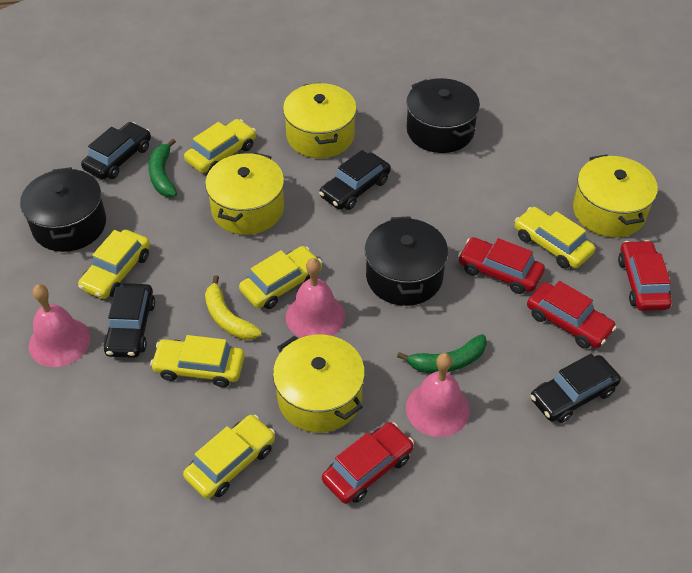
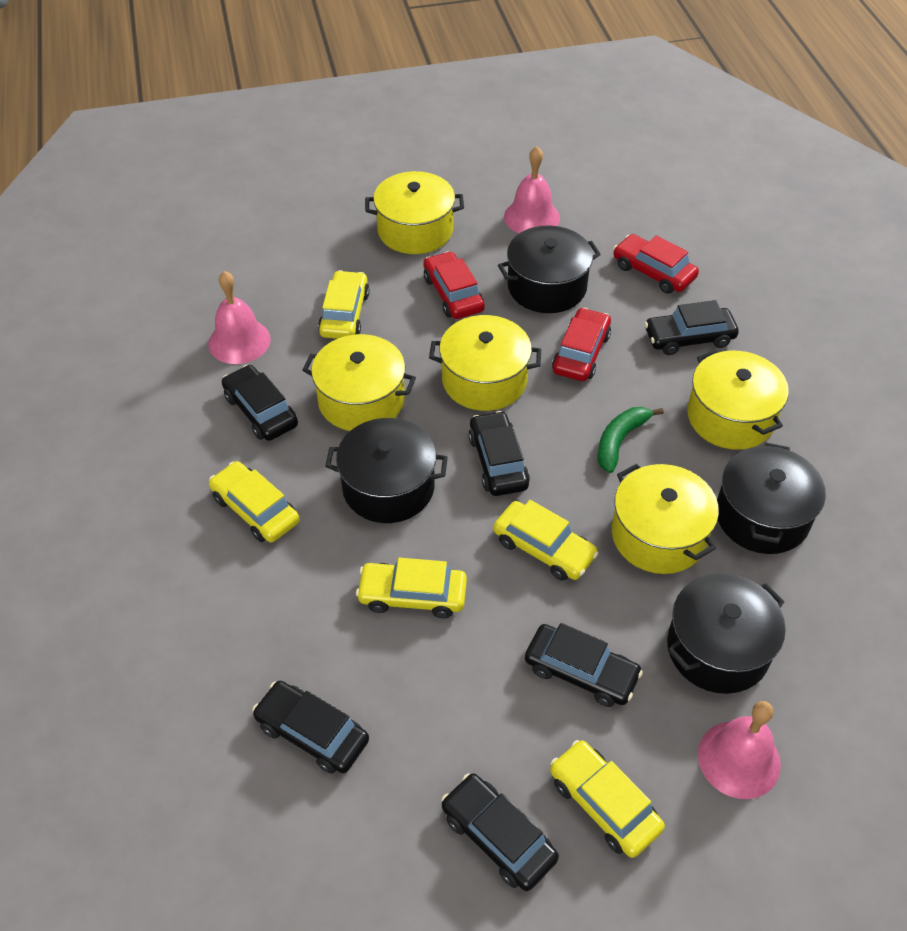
black car: 4 -> 6
black pot: 3 -> 4
green banana: 2 -> 1
red car: 4 -> 3
yellow banana: 1 -> 0
yellow car: 6 -> 5
yellow pot: 4 -> 5

